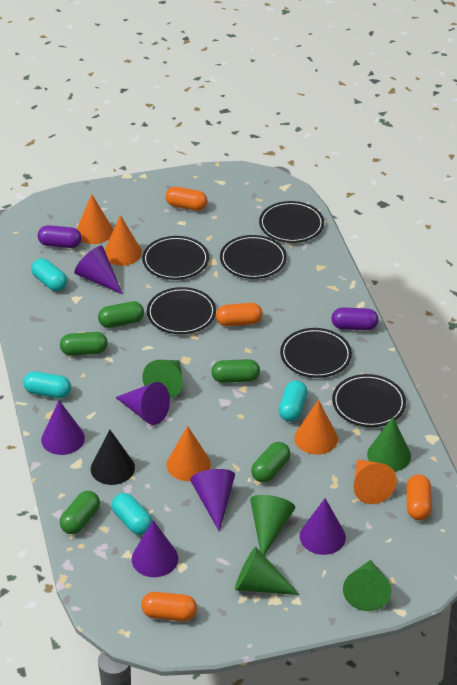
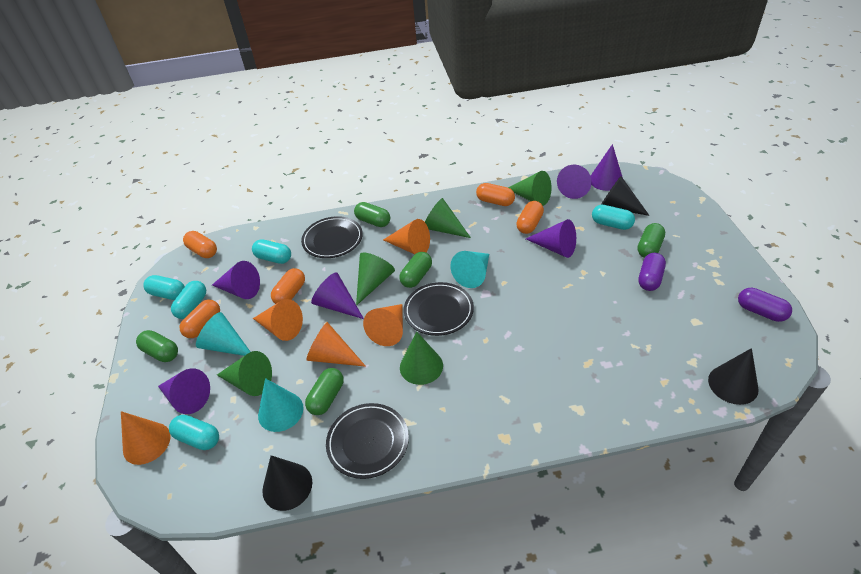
black cone: 1 -> 3
black plate: 6 -> 3
orange capsule: 4 -> 5
turquoise capsule: 4 -> 5
turquoise cone: 0 -> 3

